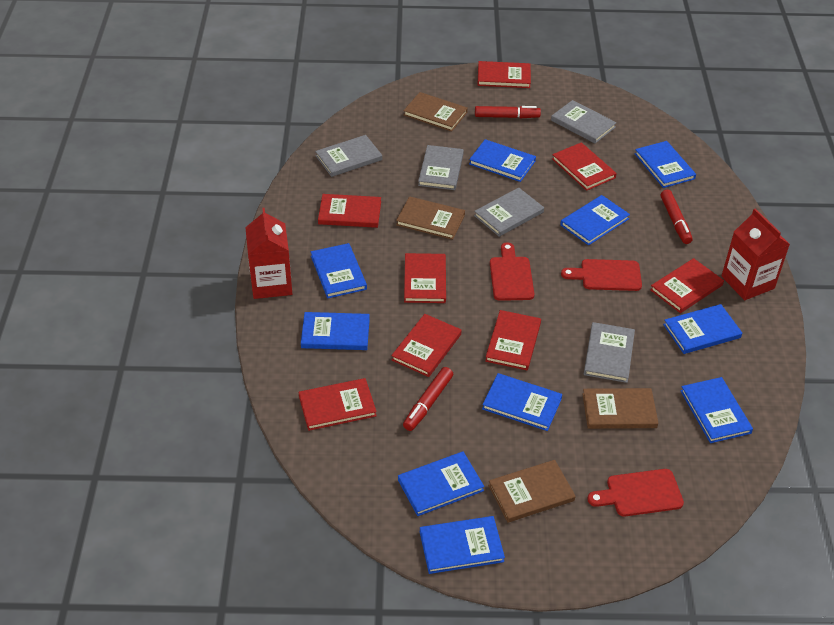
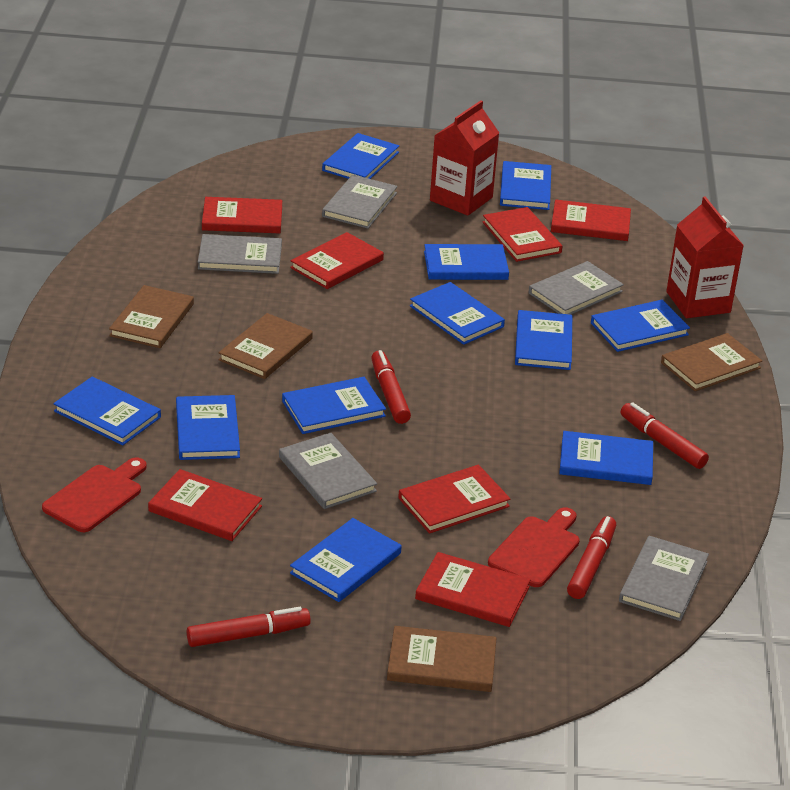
blue book: 10 -> 11
red book: 8 -> 7
red cutting board: 3 -> 2
red marker: 3 -> 4

